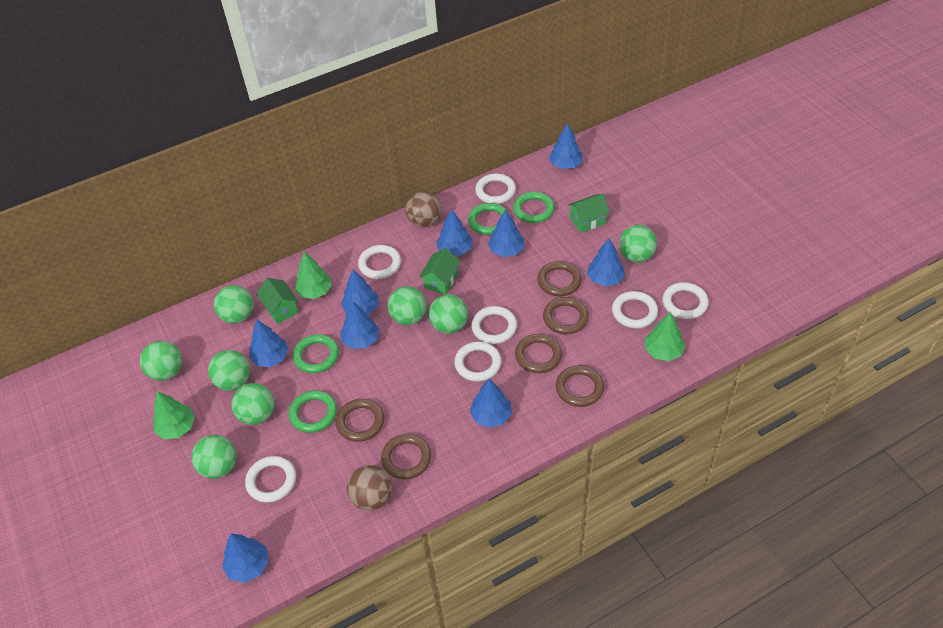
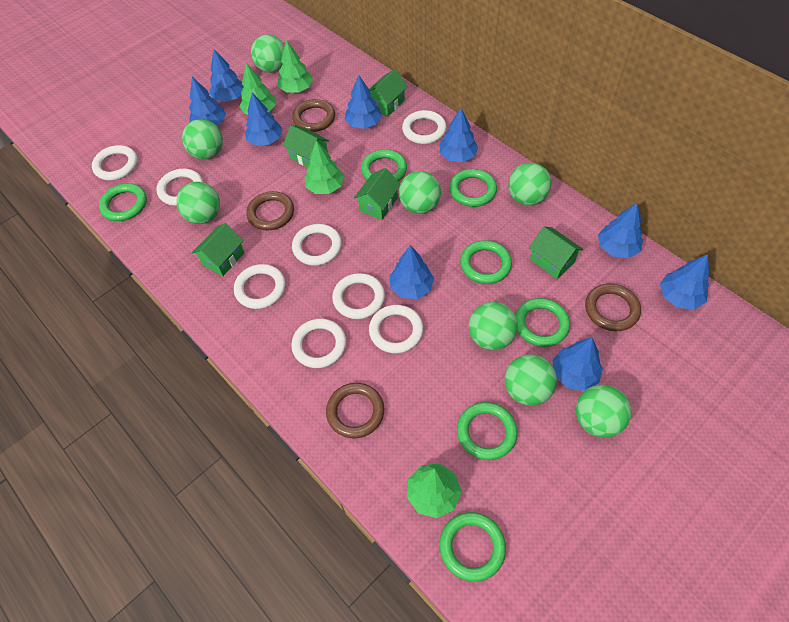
brown ball: 2 -> 0
brown ring: 6 -> 4
green house: 3 -> 5
green ring: 4 -> 7
green tree: 3 -> 4
white ring: 7 -> 8

